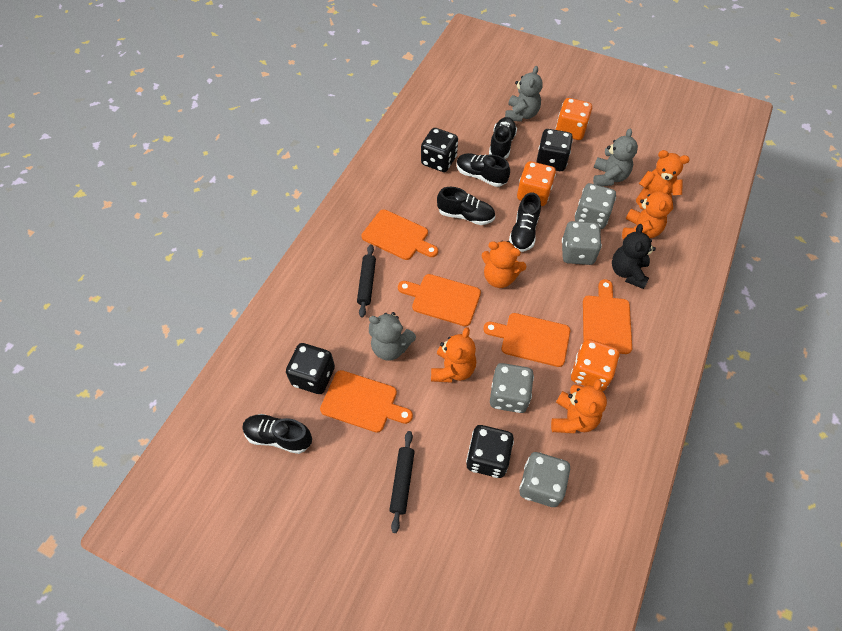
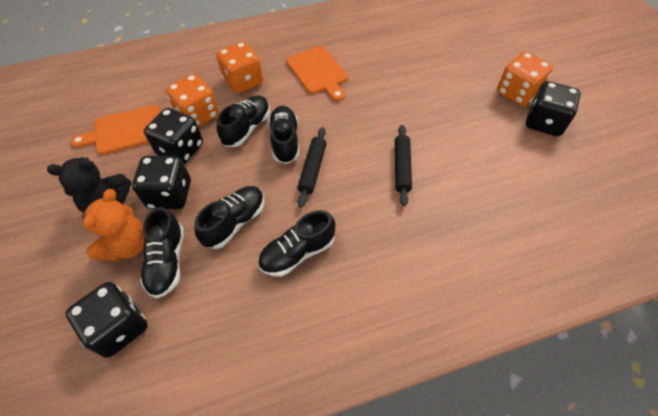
grey dice: 4 -> 0
grey teddy bear: 3 -> 0
orange cutting board: 5 -> 2
orange teddy bear: 5 -> 1

